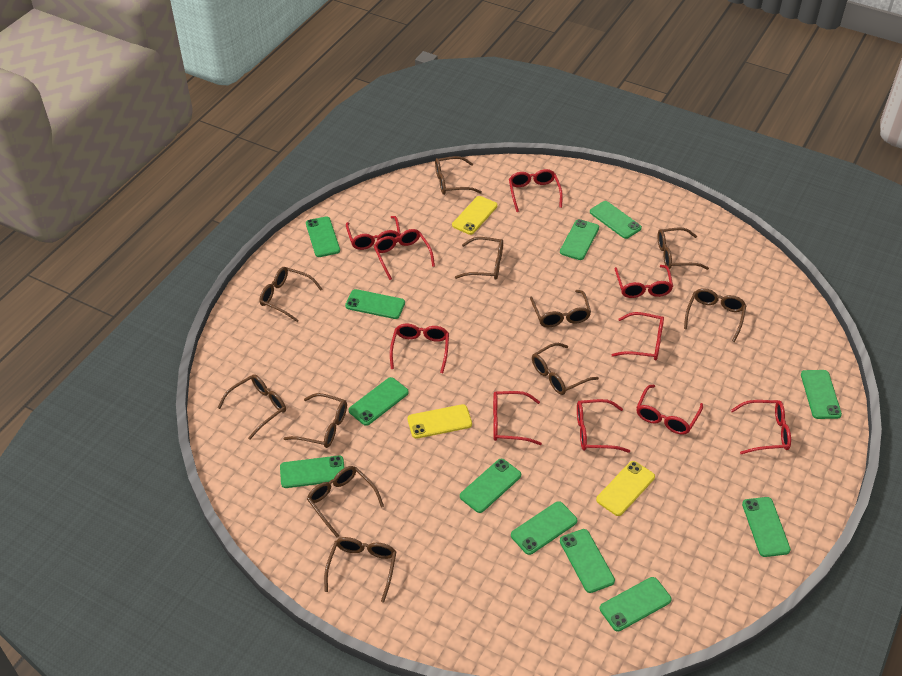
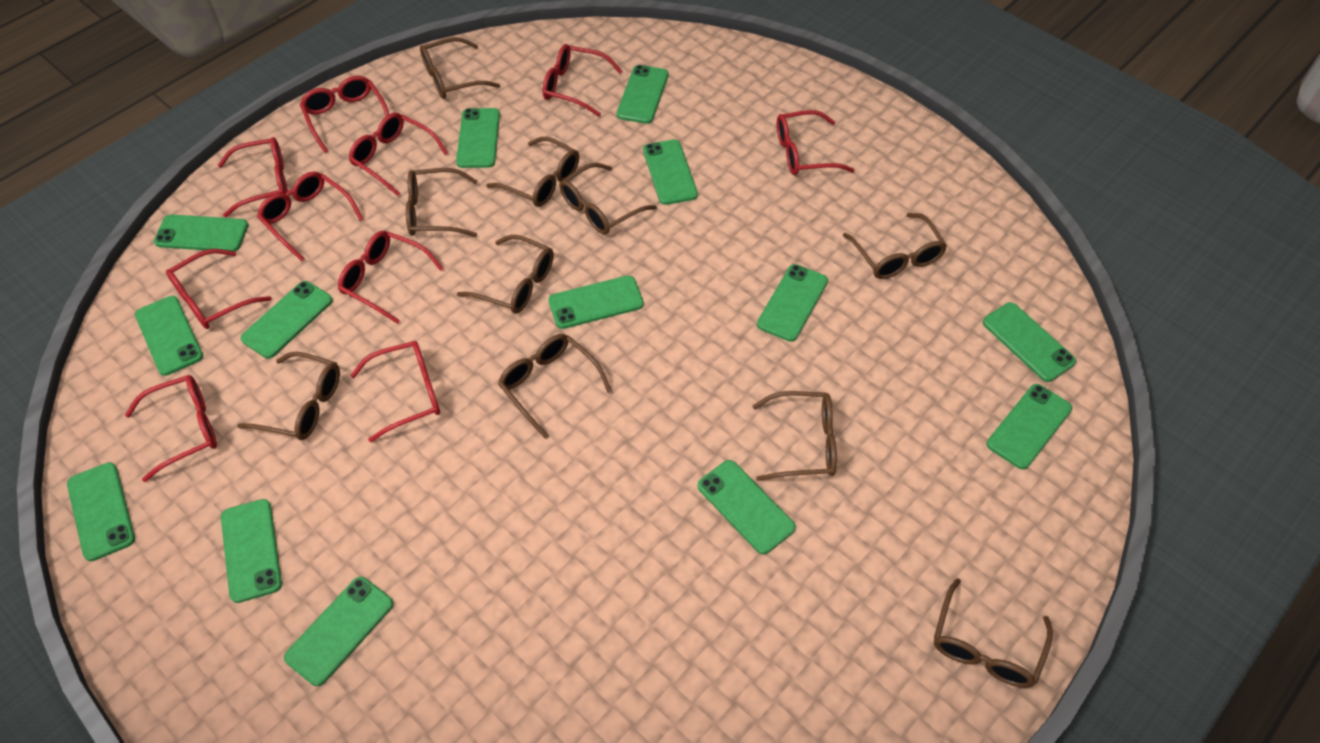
brown glasses: 11 -> 10
green phone: 12 -> 14
yellow phone: 3 -> 0

